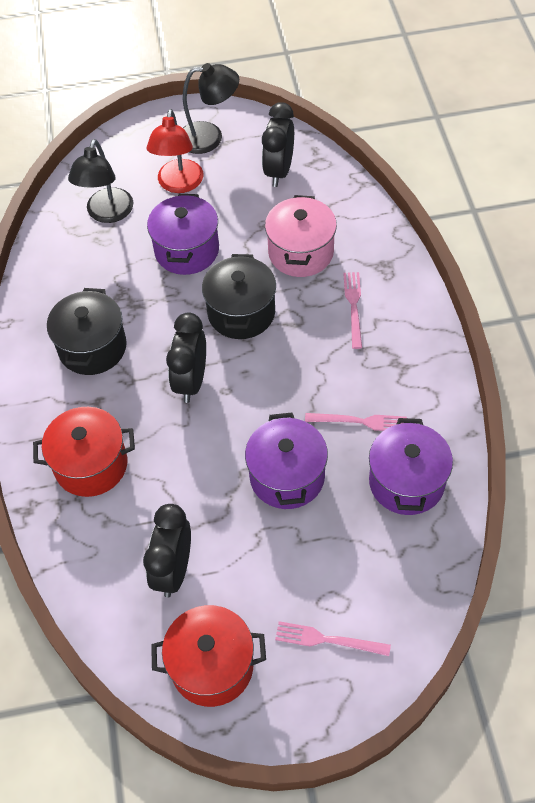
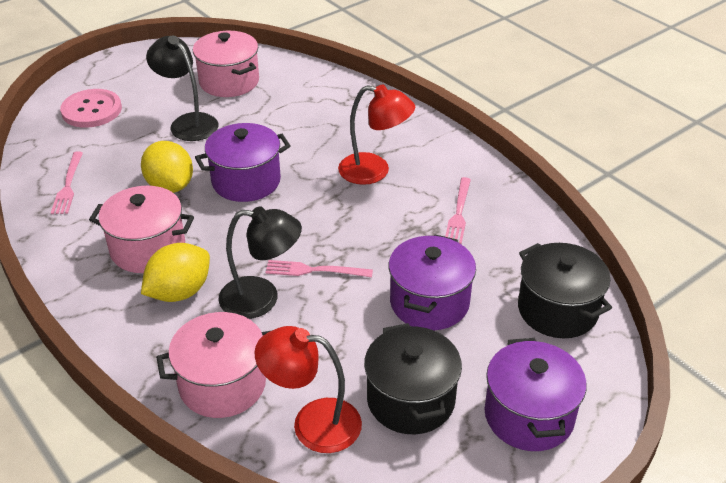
black clock: 3 -> 0
pink button: 0 -> 1
pink pot: 1 -> 3
red lamp: 1 -> 2
red pot: 2 -> 0
yellow lemon: 0 -> 2

